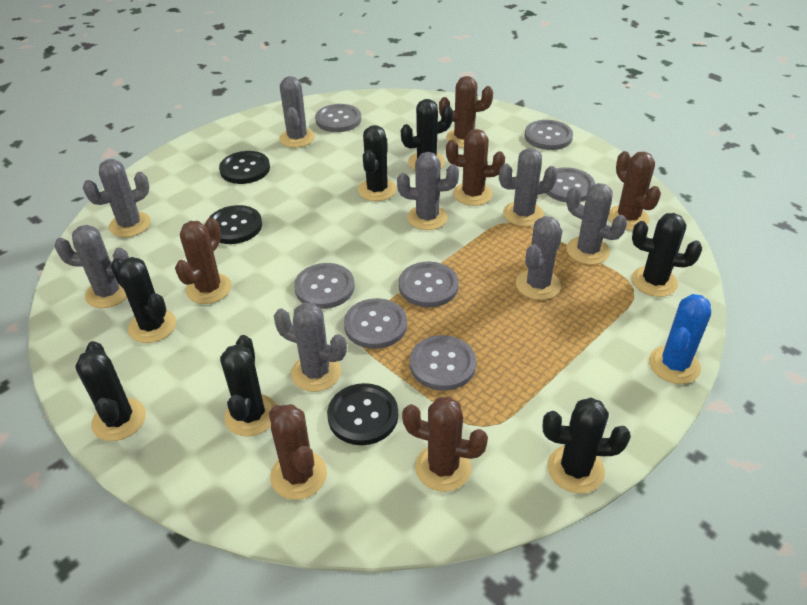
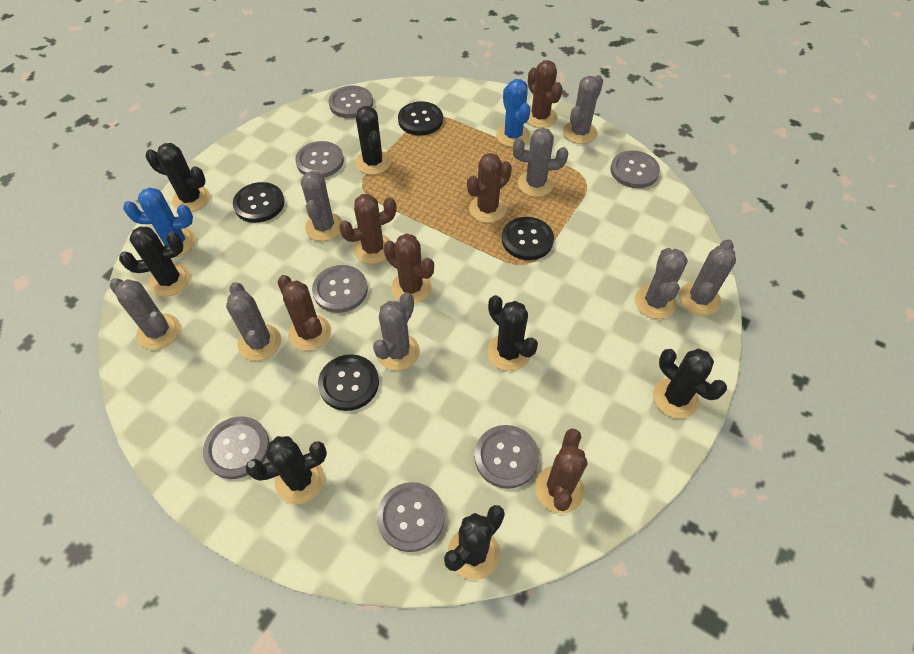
black button: 3 -> 4
blue cactus: 1 -> 2

